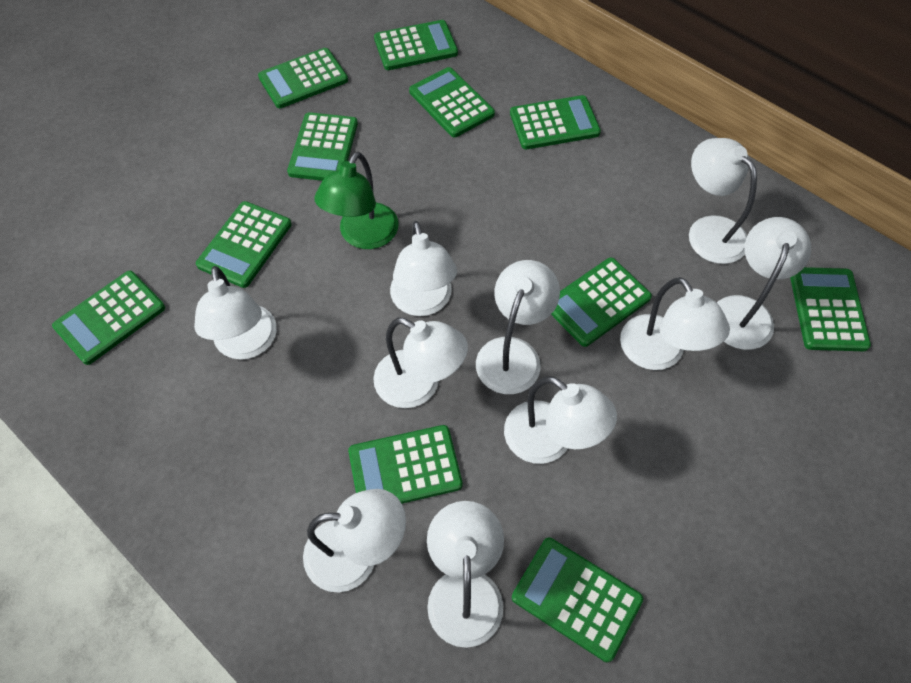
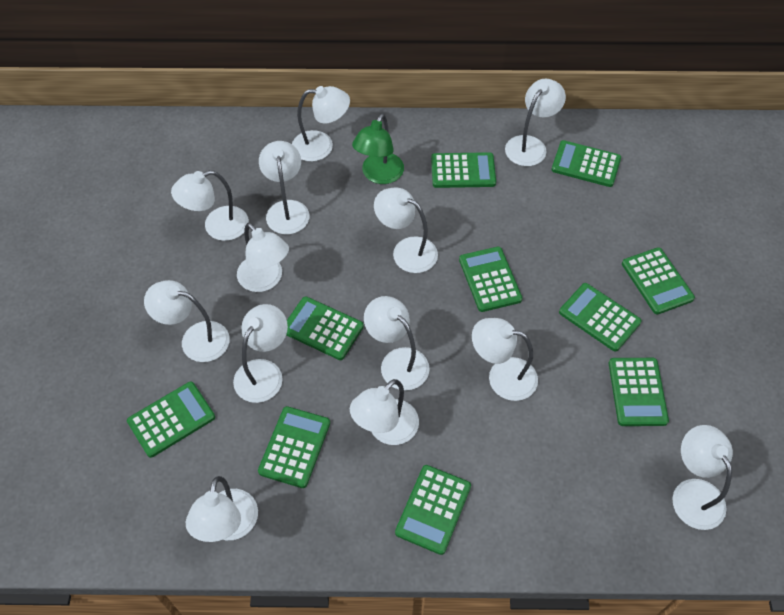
green calculator: 11 -> 10
white lamp: 10 -> 13

